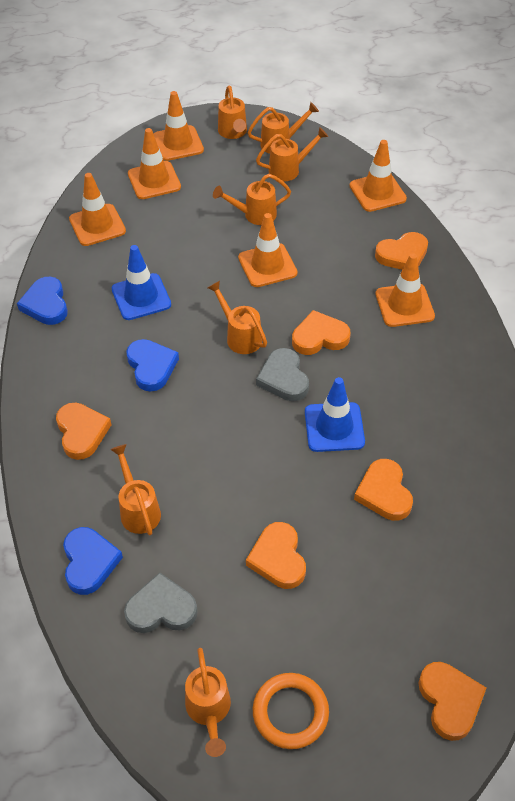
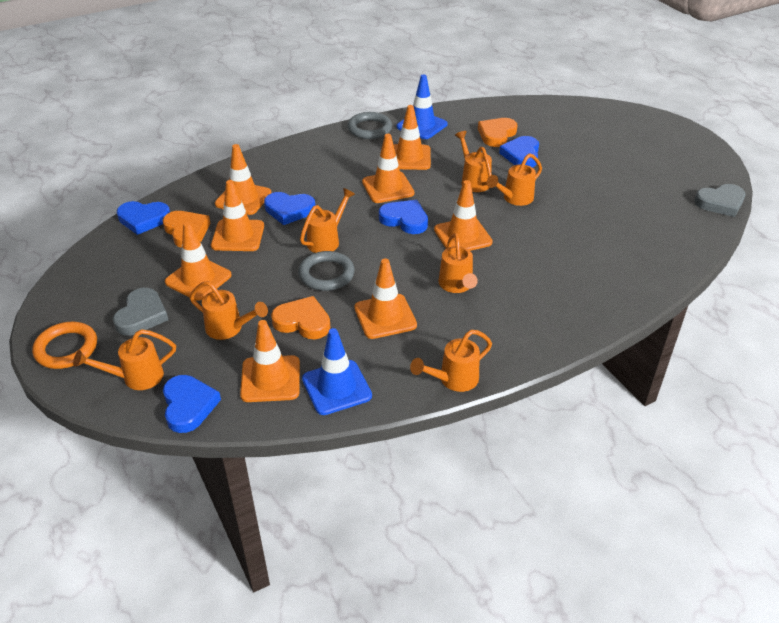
blue heart: 3 -> 5
grey ring: 0 -> 2
orange heart: 6 -> 3
orange traffic cone: 6 -> 8

